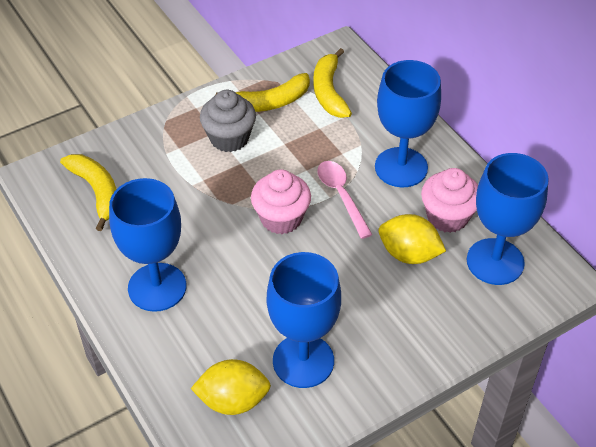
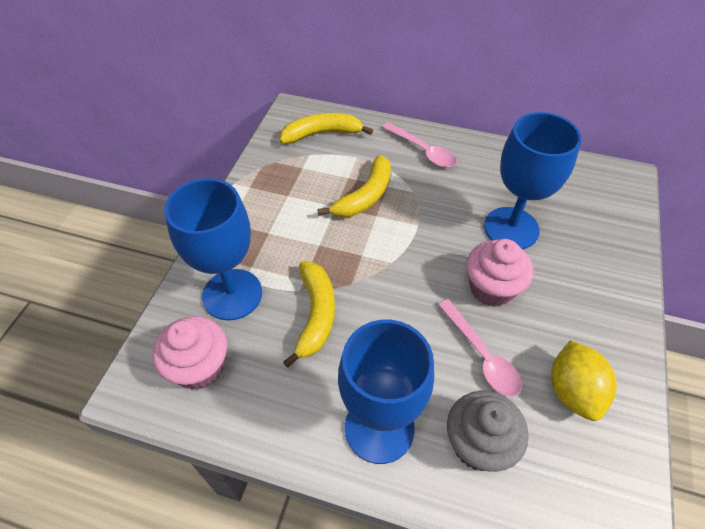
blue goblet: 4 -> 3
pink spoon: 1 -> 2
yellow lemon: 2 -> 1

